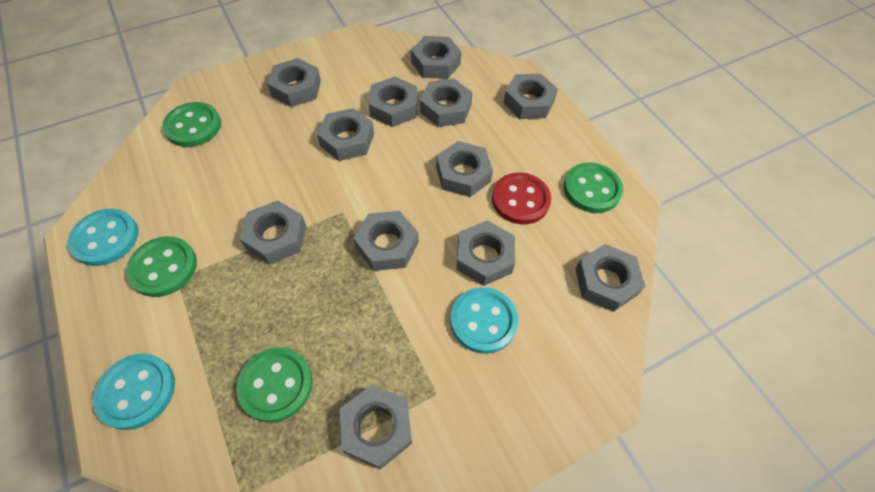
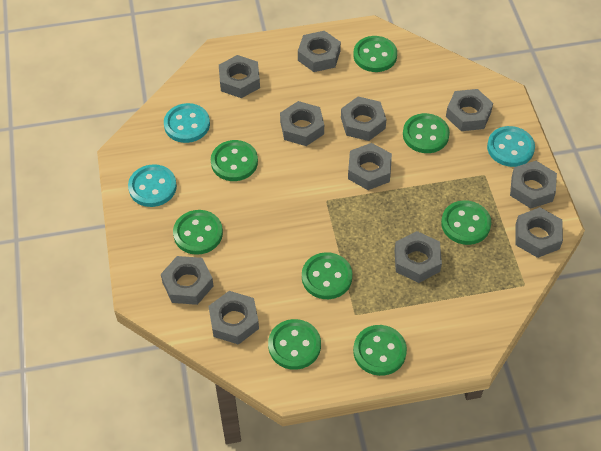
green button: 4 -> 8
grey nut: 12 -> 11
red button: 1 -> 0

